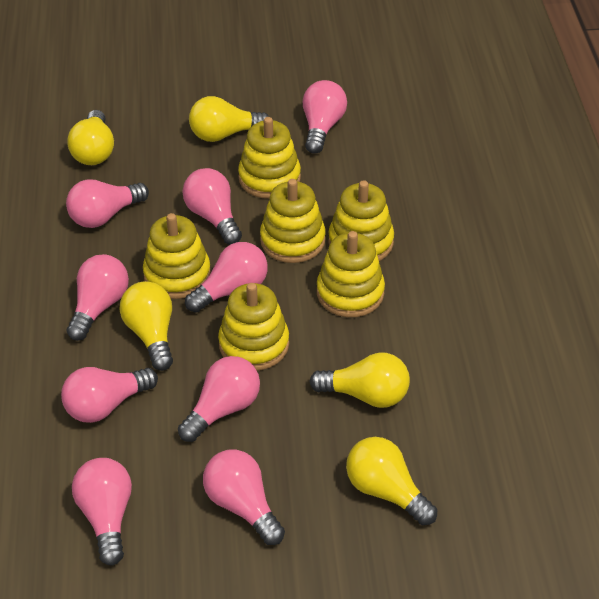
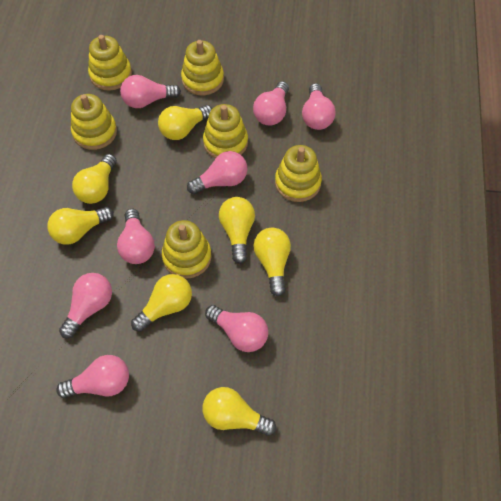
pink light bulb: 9 -> 8
yellow light bulb: 5 -> 7

